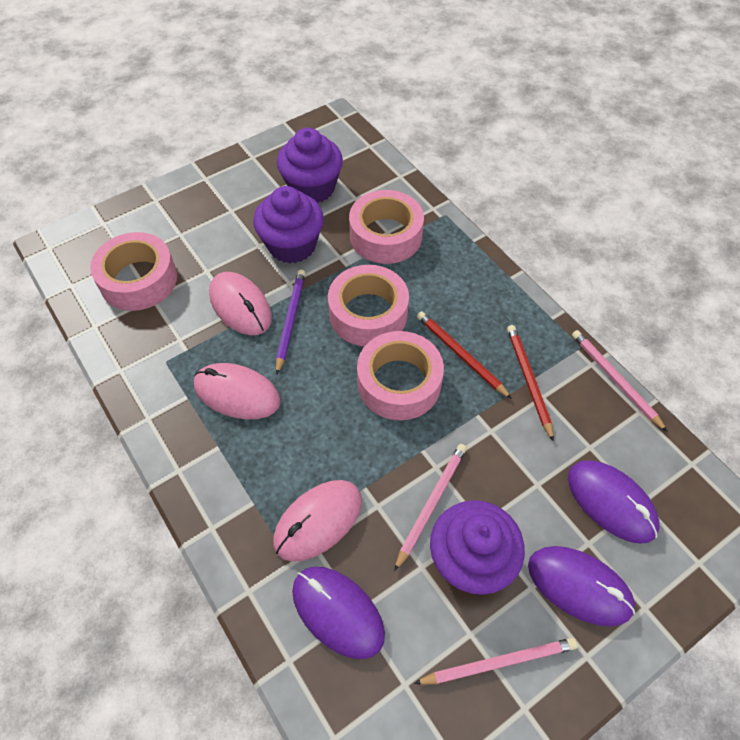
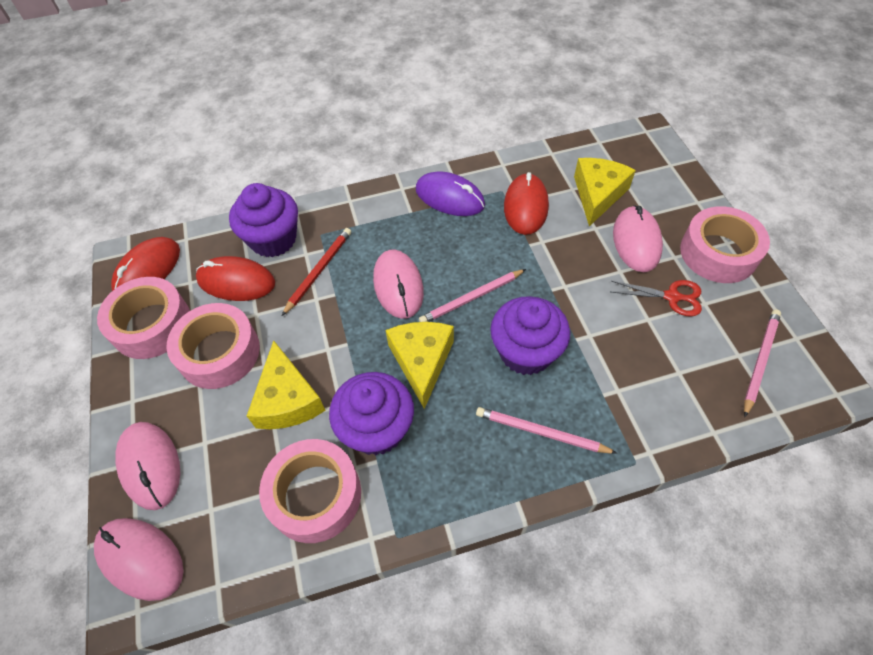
pink mouse: 3 -> 4
purple mouse: 3 -> 1
purple pencil: 1 -> 0
red mouse: 0 -> 3
red pencil: 2 -> 1
red scissors: 0 -> 1
yellow cheese: 0 -> 3

